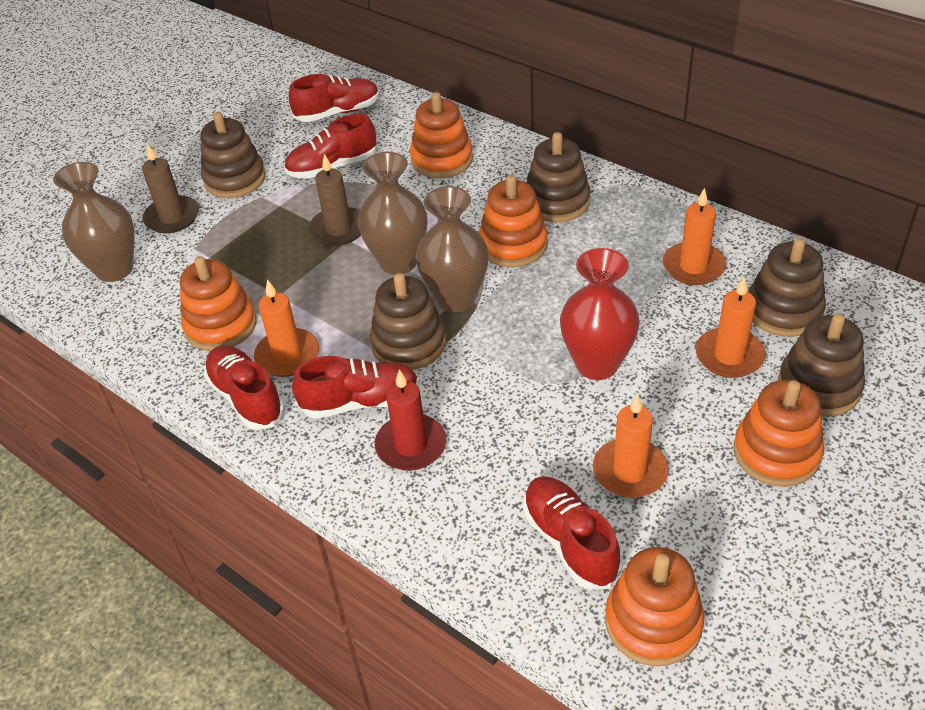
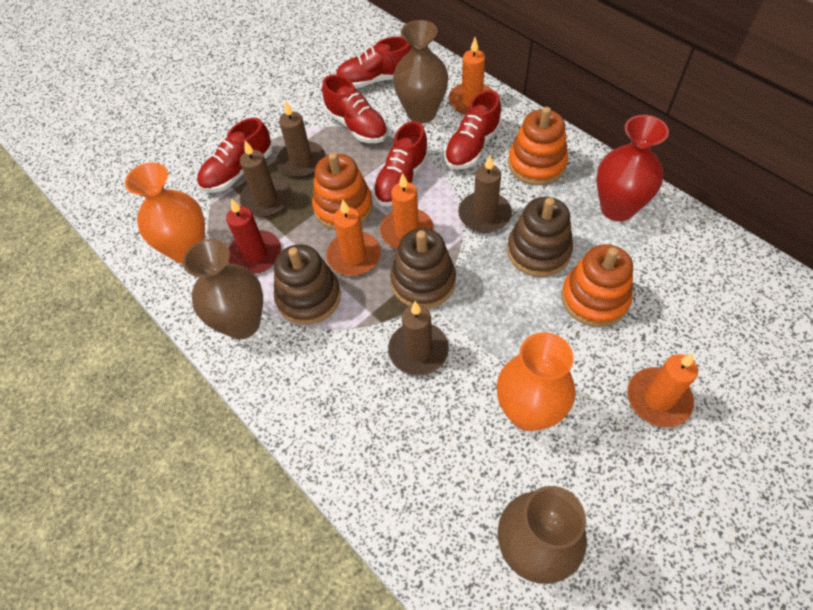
brown candle: 2 -> 4
brown stacking toy: 5 -> 3
orange stacking toy: 5 -> 3
orange vase: 0 -> 2

